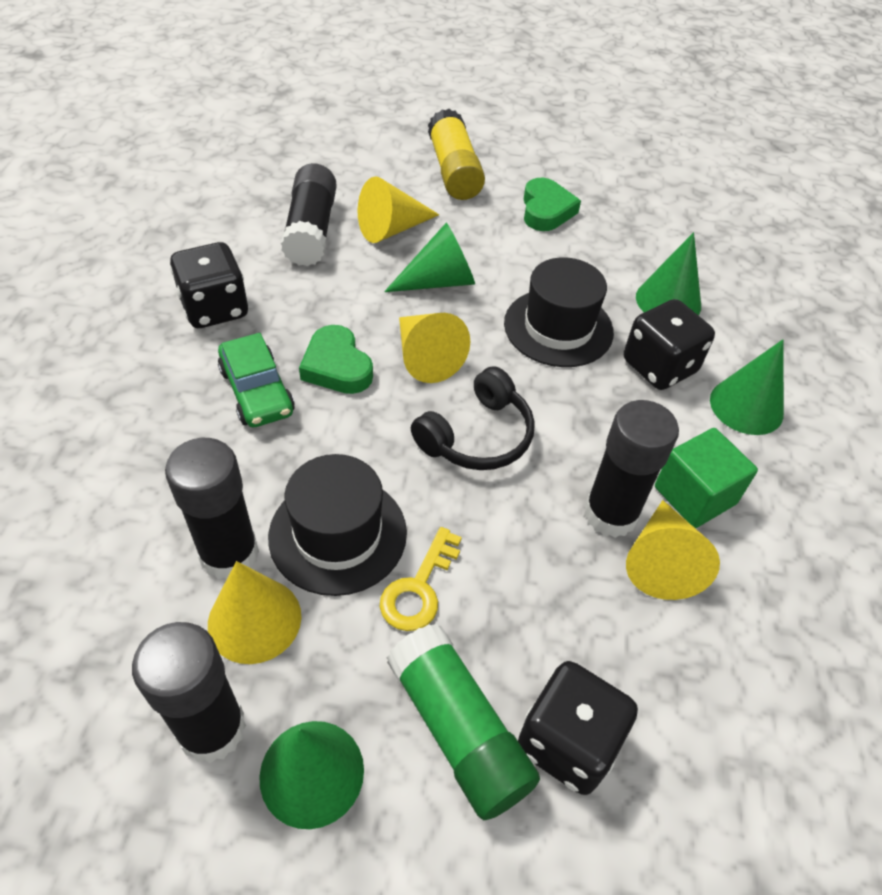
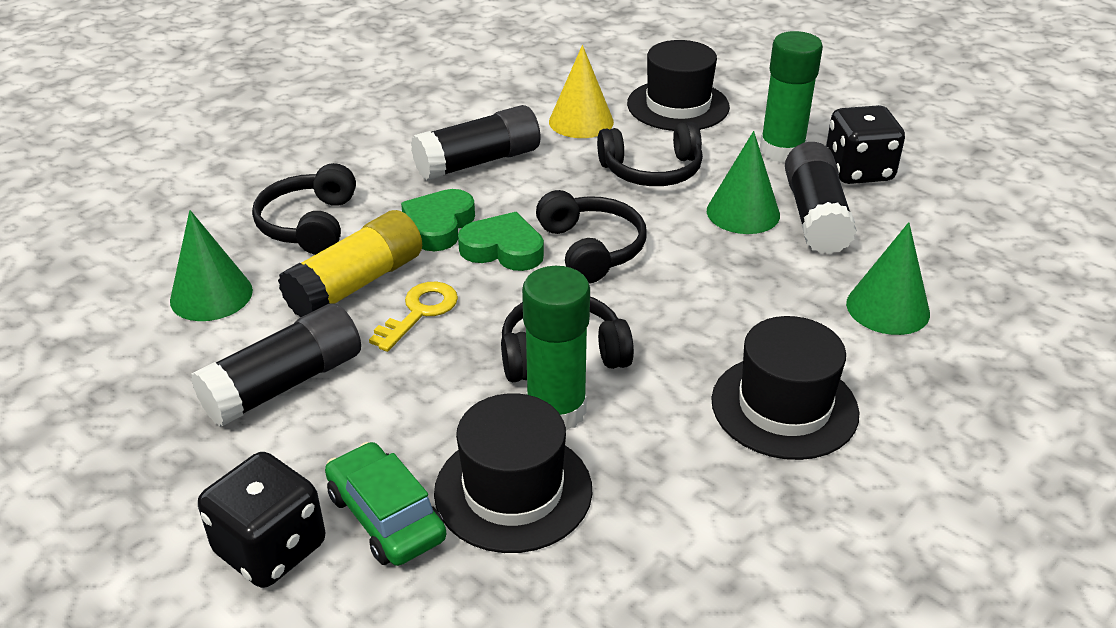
black dice: 3 -> 2
black glue stick: 4 -> 3
black hat: 2 -> 3
black headphones: 1 -> 4
green cone: 4 -> 3
green cube: 1 -> 0
green glue stick: 1 -> 2
yellow cone: 4 -> 1

